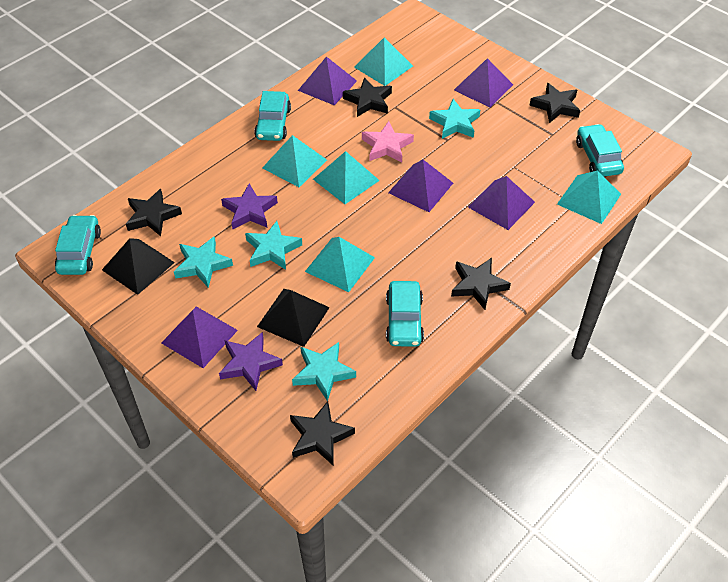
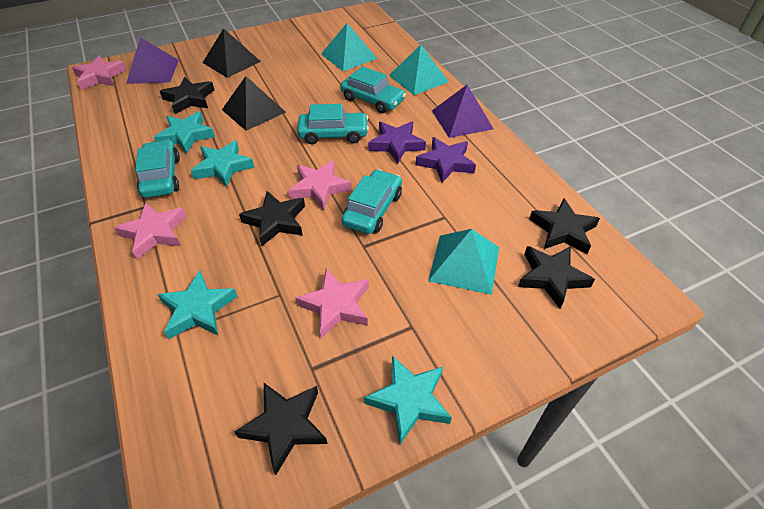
pink star: 1 -> 4
purple pyramid: 5 -> 2
turquoise pyramid: 5 -> 3

